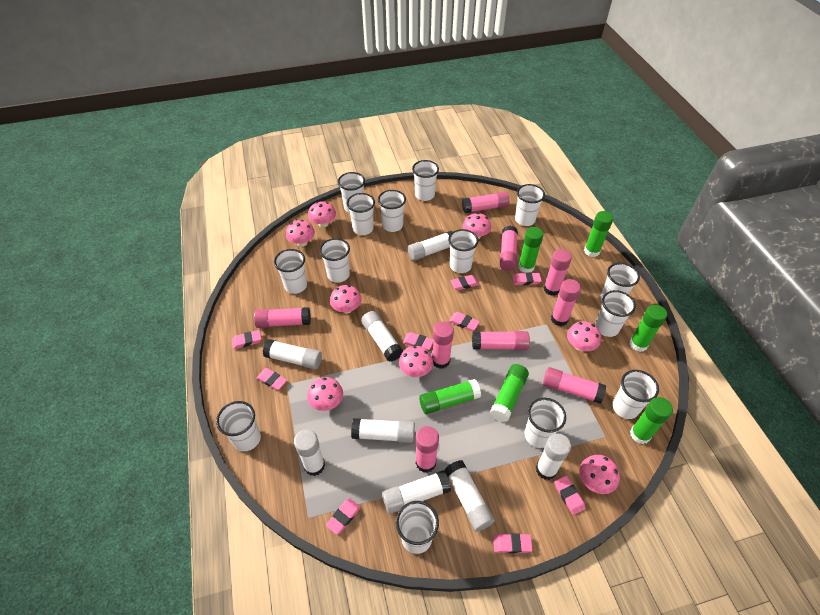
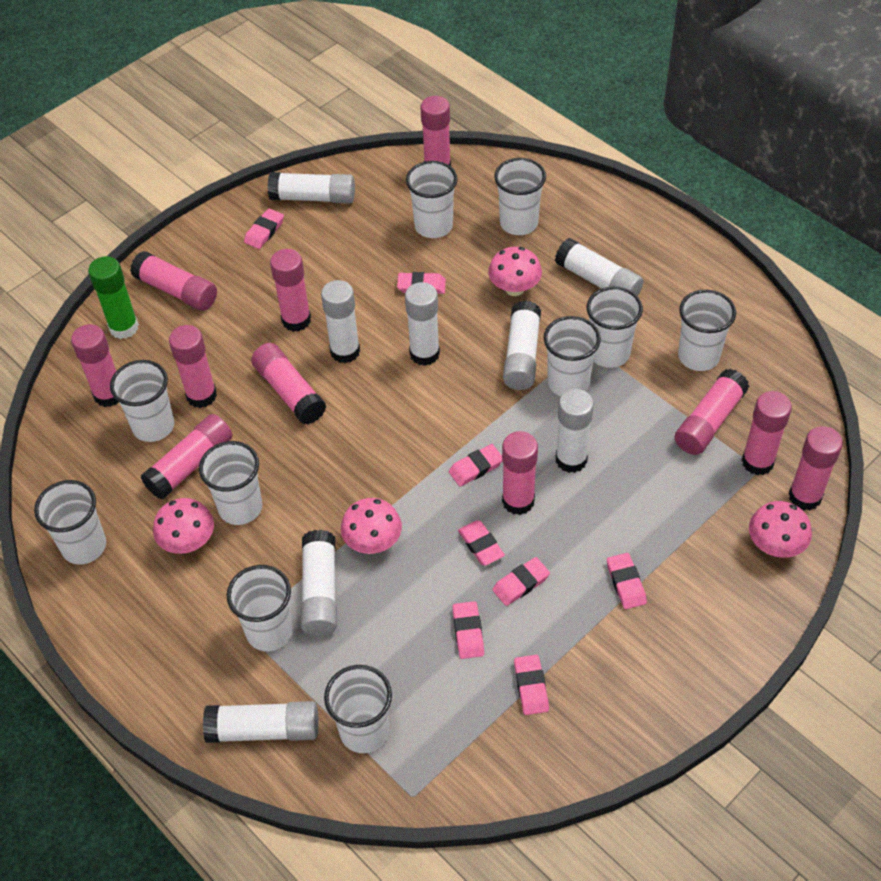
green glue stick: 6 -> 1
pink eraser: 9 -> 8
pink glue stick: 9 -> 11
pink mushroom: 8 -> 4
white cup: 14 -> 10

